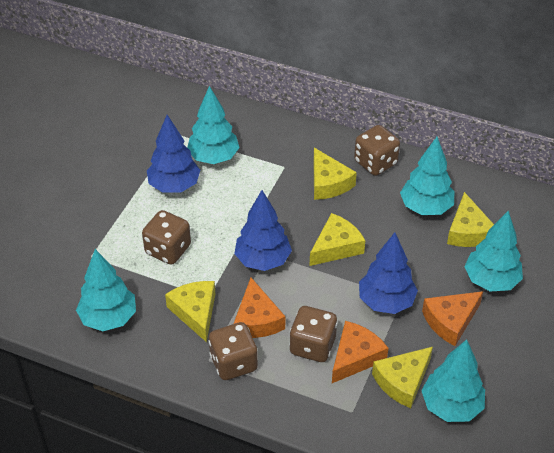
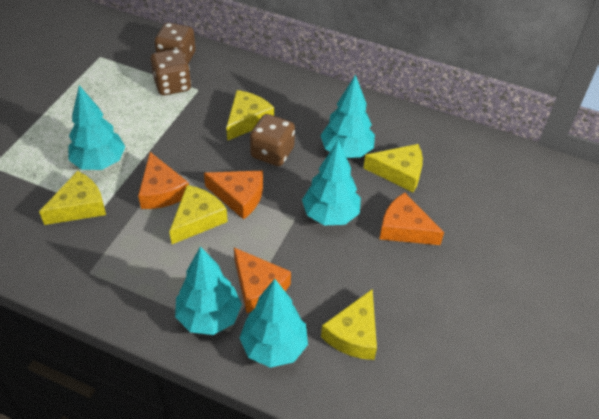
blue tree: 3 -> 0
brown dice: 4 -> 3
orange cheese: 3 -> 4

